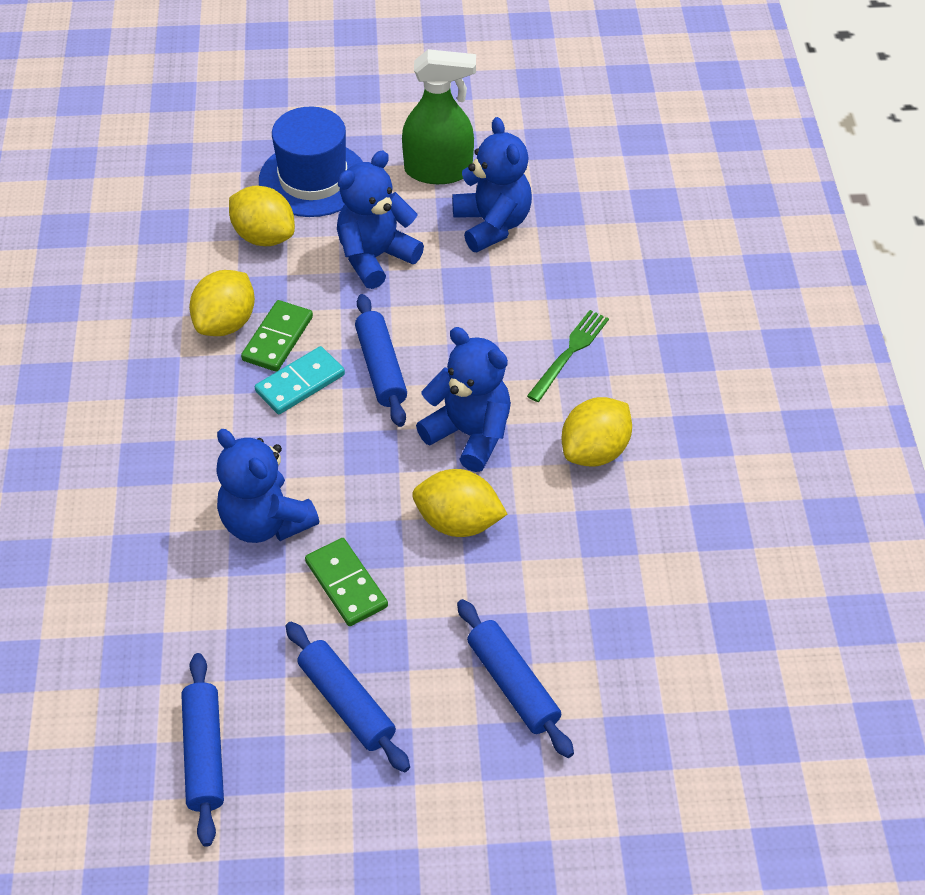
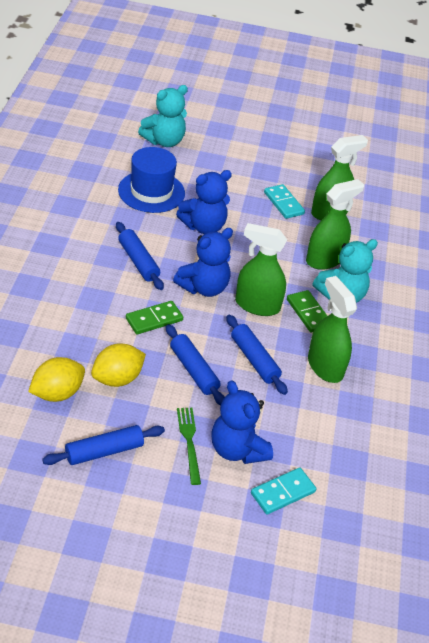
blue teddy bear: 4 -> 3
green spray bottle: 1 -> 4
turquoise domino: 1 -> 2
turquoise teddy bear: 0 -> 2
yellow lemon: 4 -> 2

